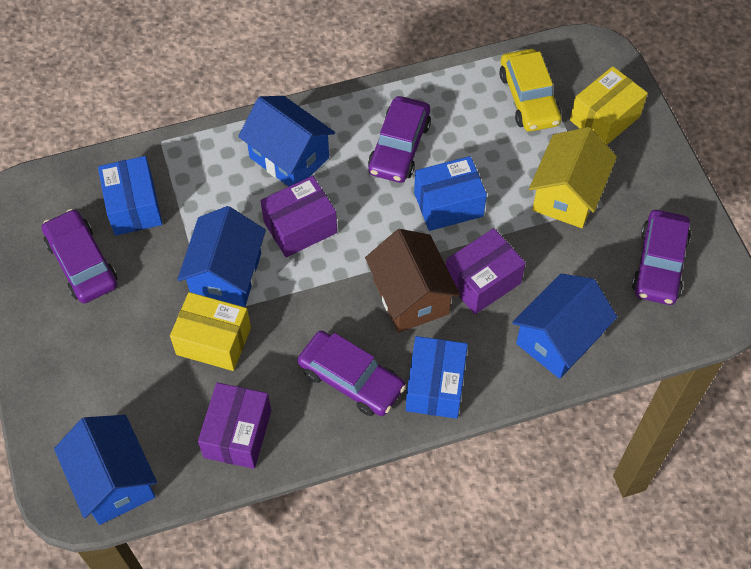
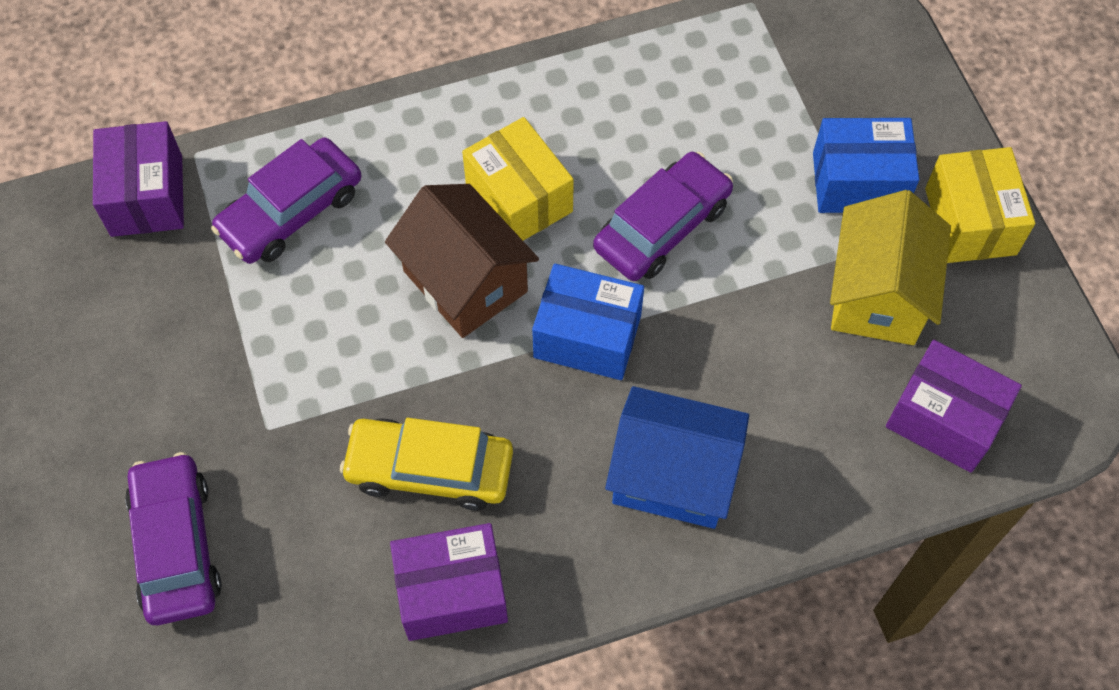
blue box: 3 -> 2
blue house: 4 -> 1
purple car: 4 -> 3

